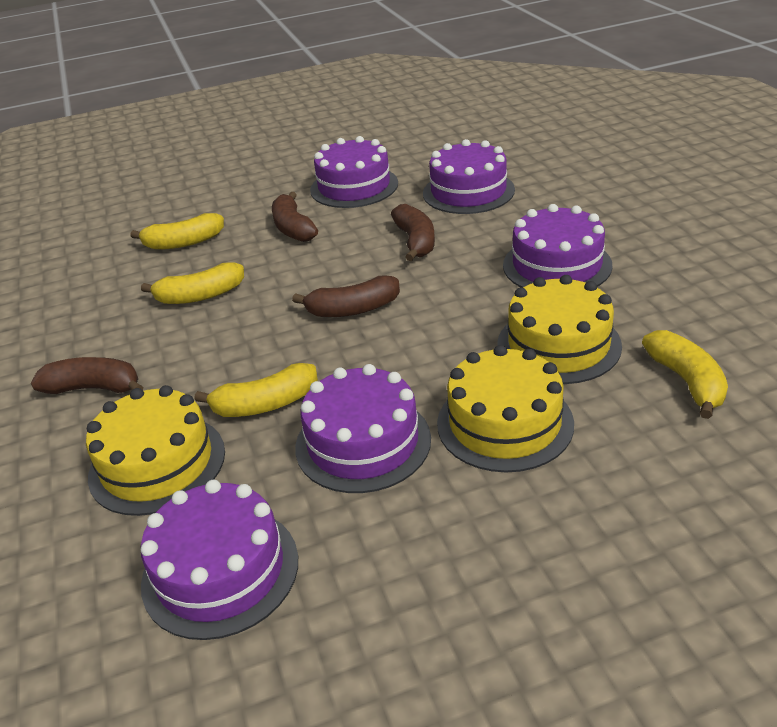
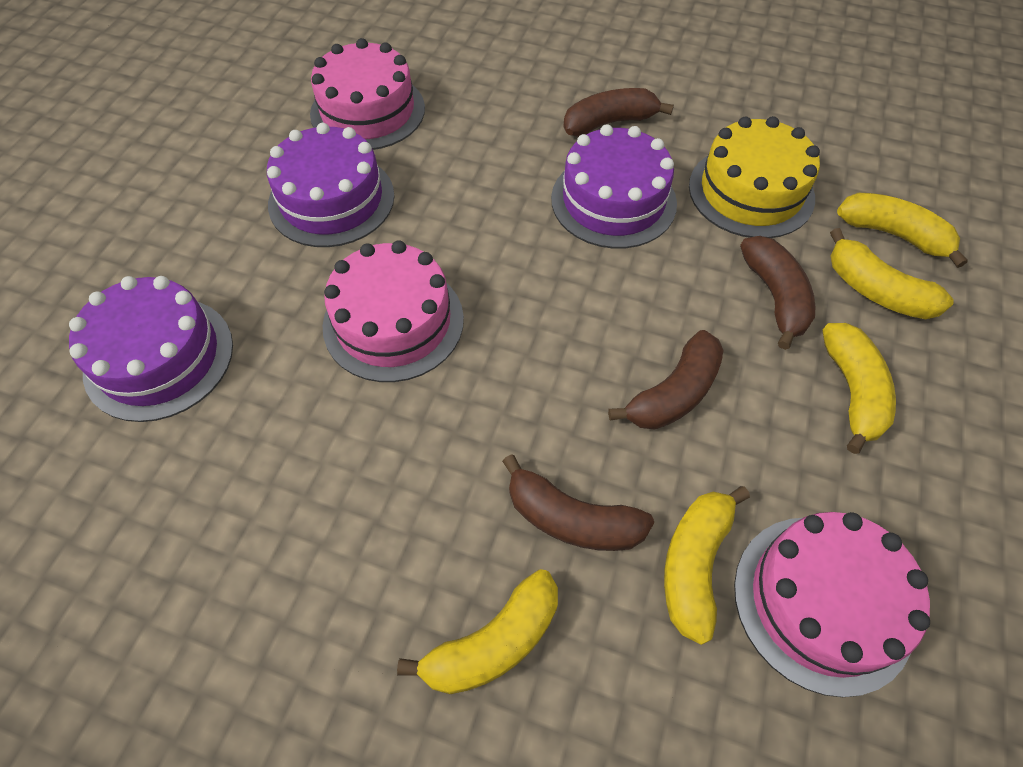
pink cake: 0 -> 3
purple cake: 5 -> 3
yellow banana: 4 -> 5
yellow cake: 3 -> 1

